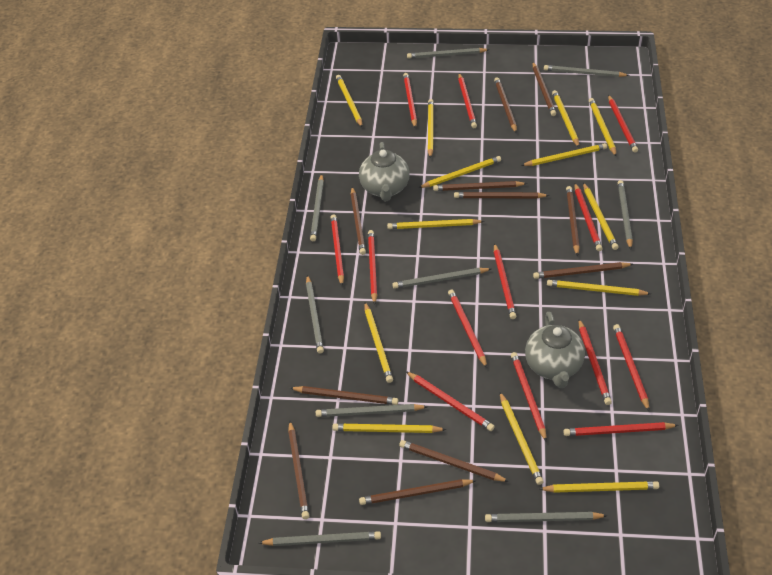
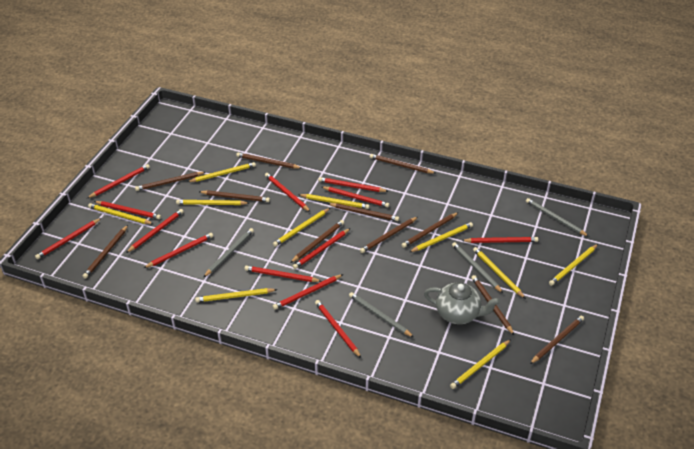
grey pencil: 9 -> 4
grey teapot: 2 -> 1
yellow pencil: 13 -> 10

